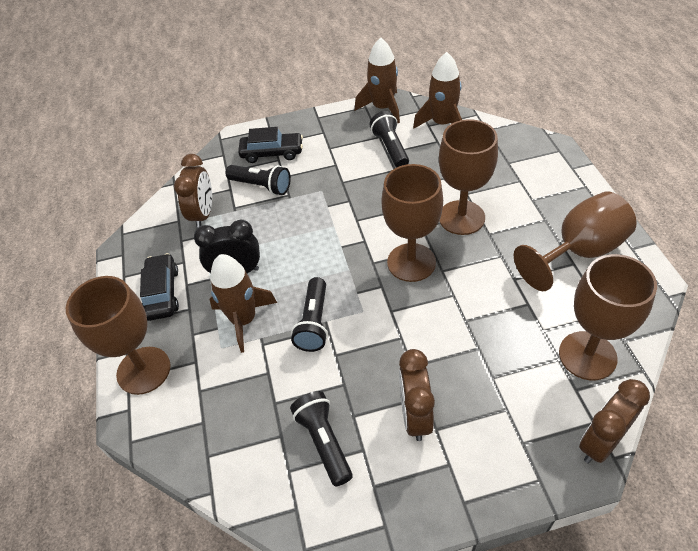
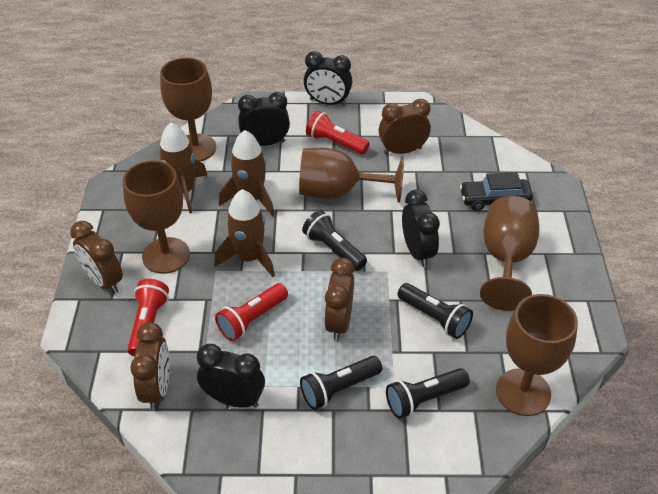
black car: 2 -> 1
black clock: 1 -> 4
brown clock: 3 -> 4
red flashlight: 0 -> 3

